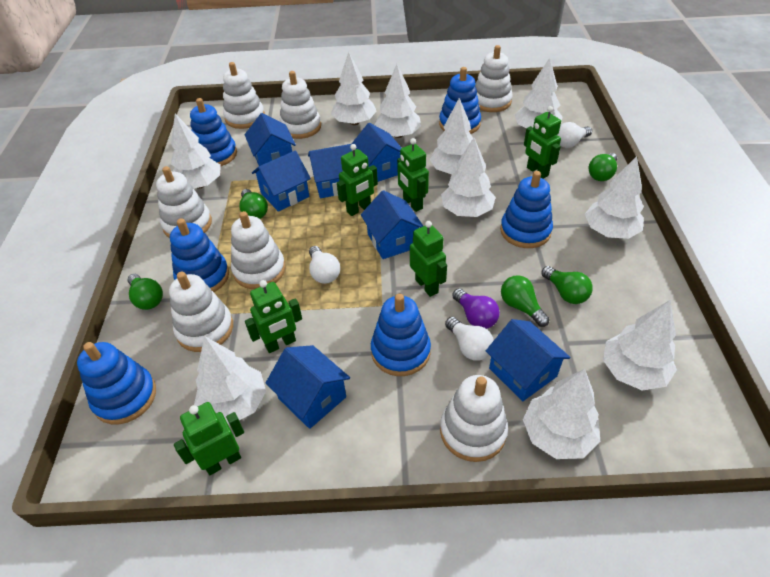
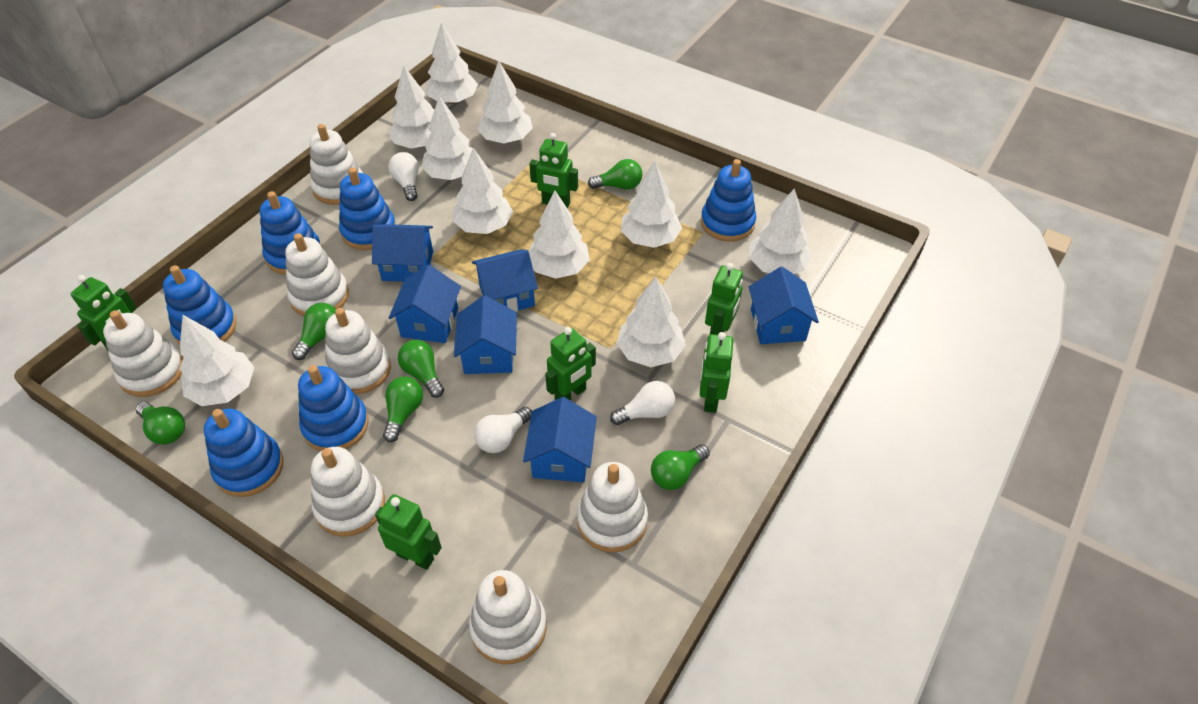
blue house: 7 -> 6
green light bulb: 5 -> 6
purple light bulb: 1 -> 0

